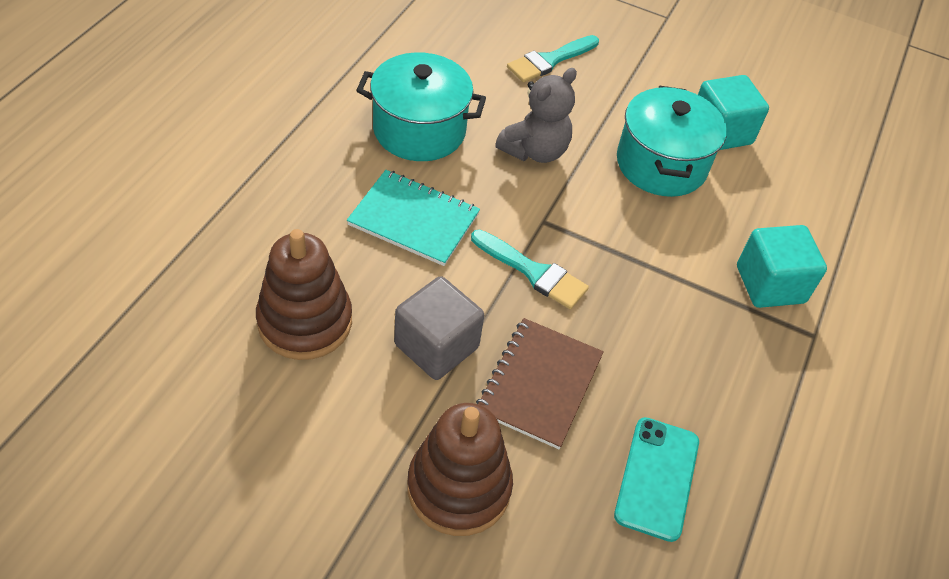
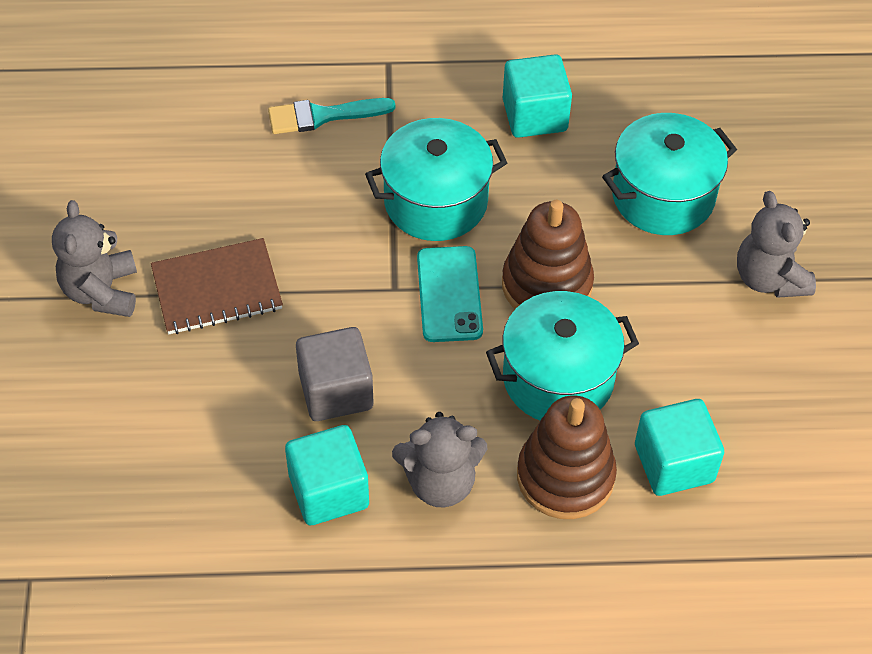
grey teddy bear: 1 -> 3
turquoise brush: 2 -> 1
turquoise cube: 2 -> 3
turquoise notebook: 1 -> 0
turquoise pot: 2 -> 3

